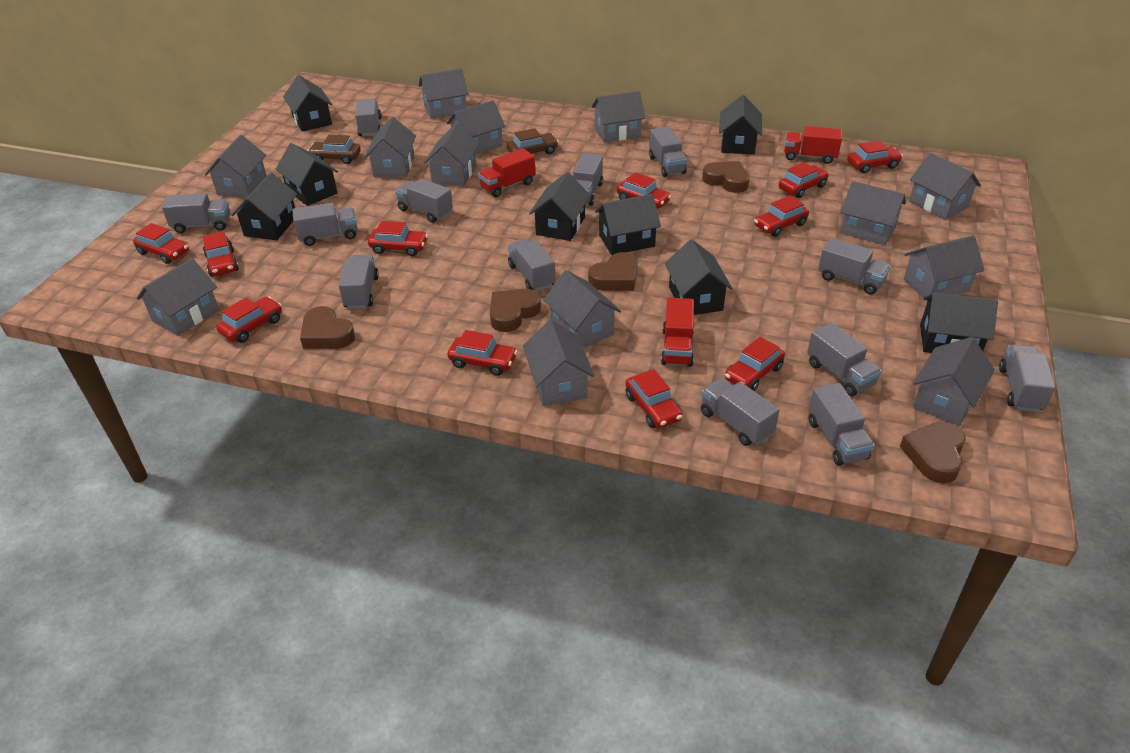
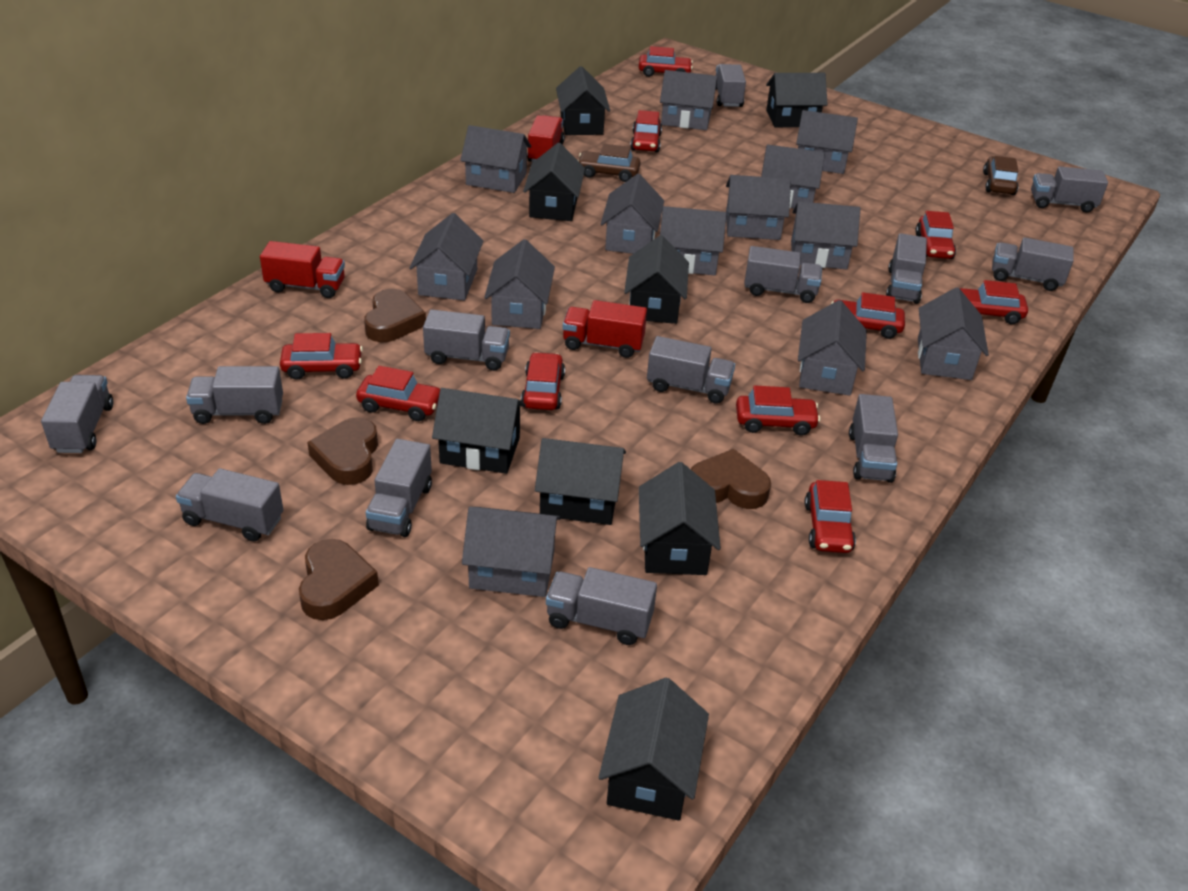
brown heart: 5 -> 4
red car: 11 -> 10

